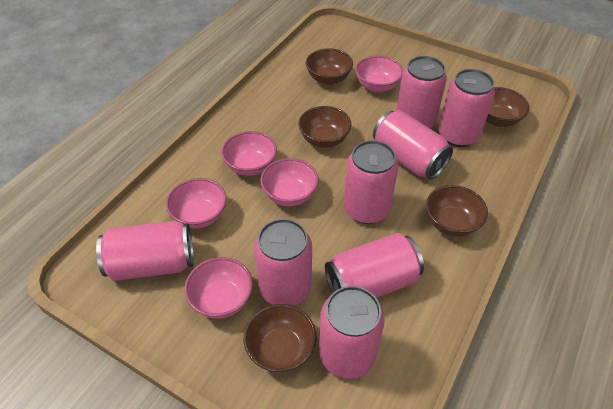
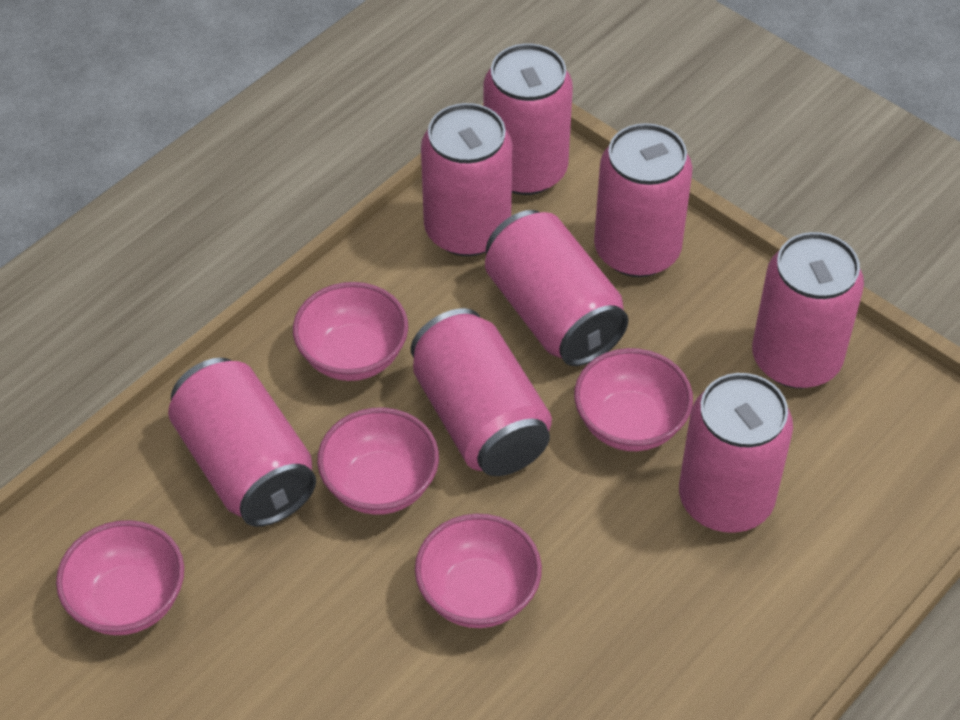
brown bowl: 5 -> 0

